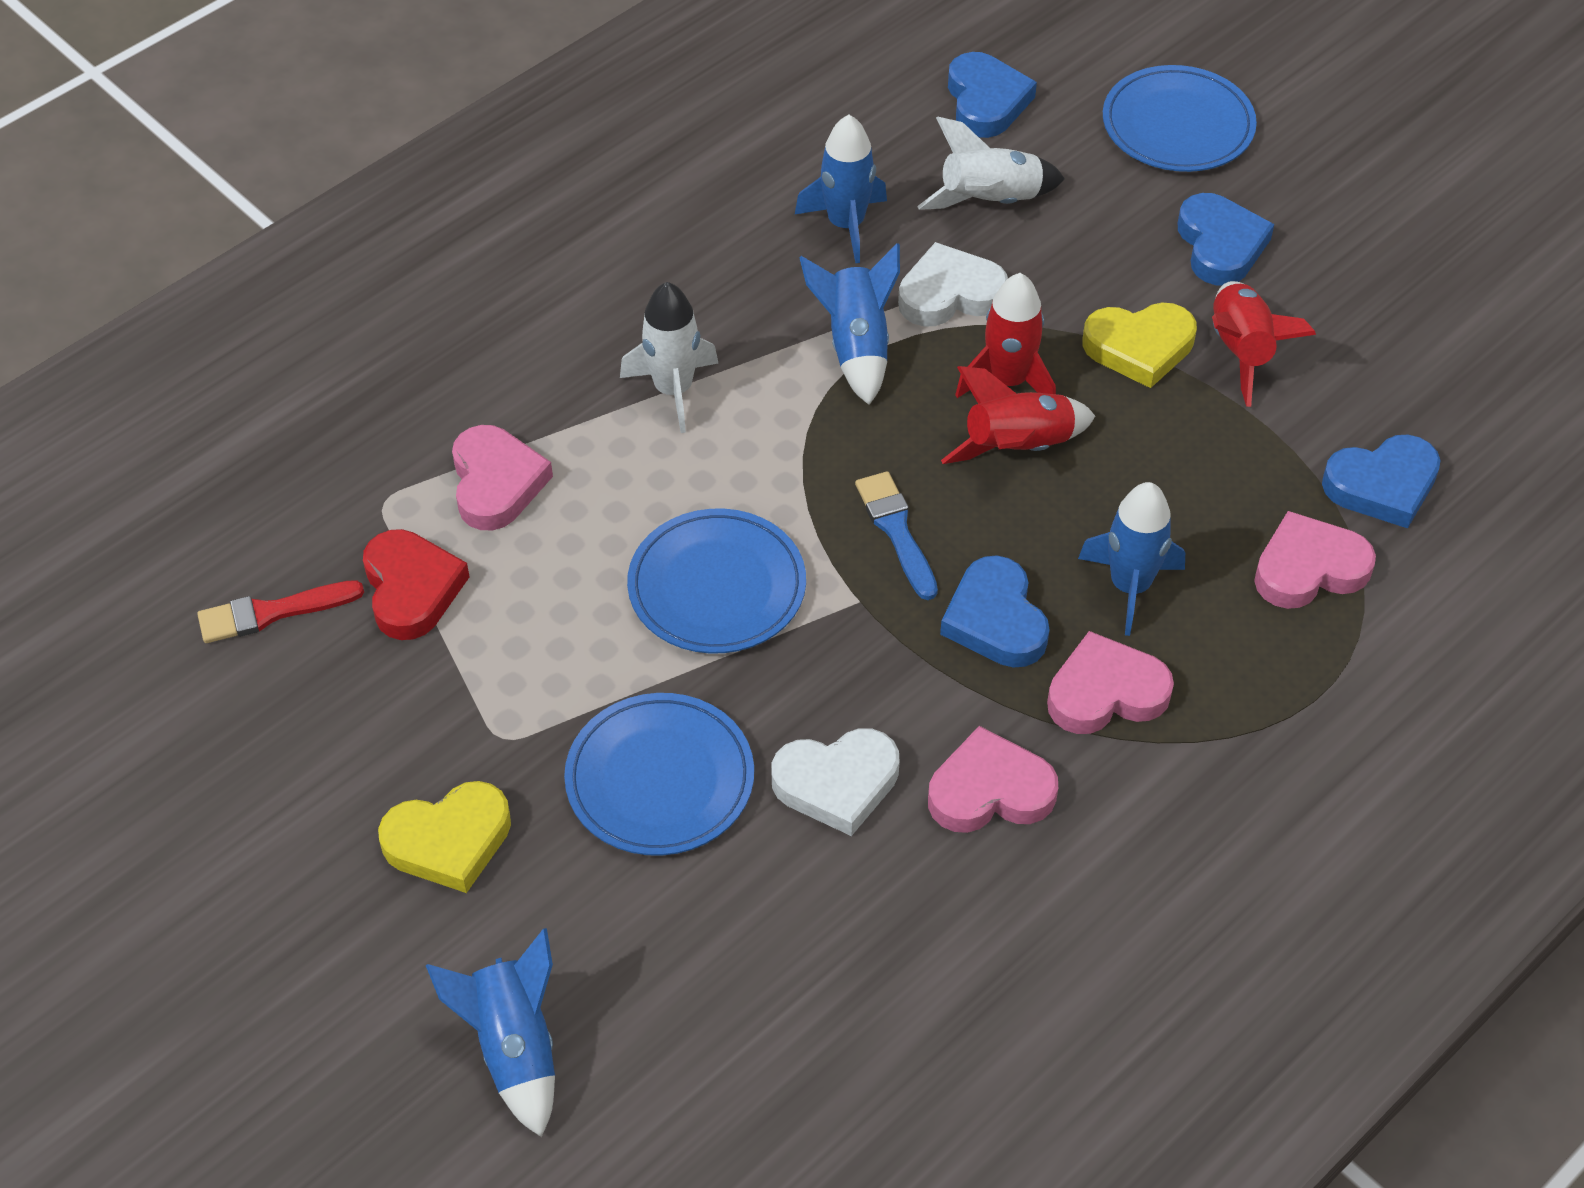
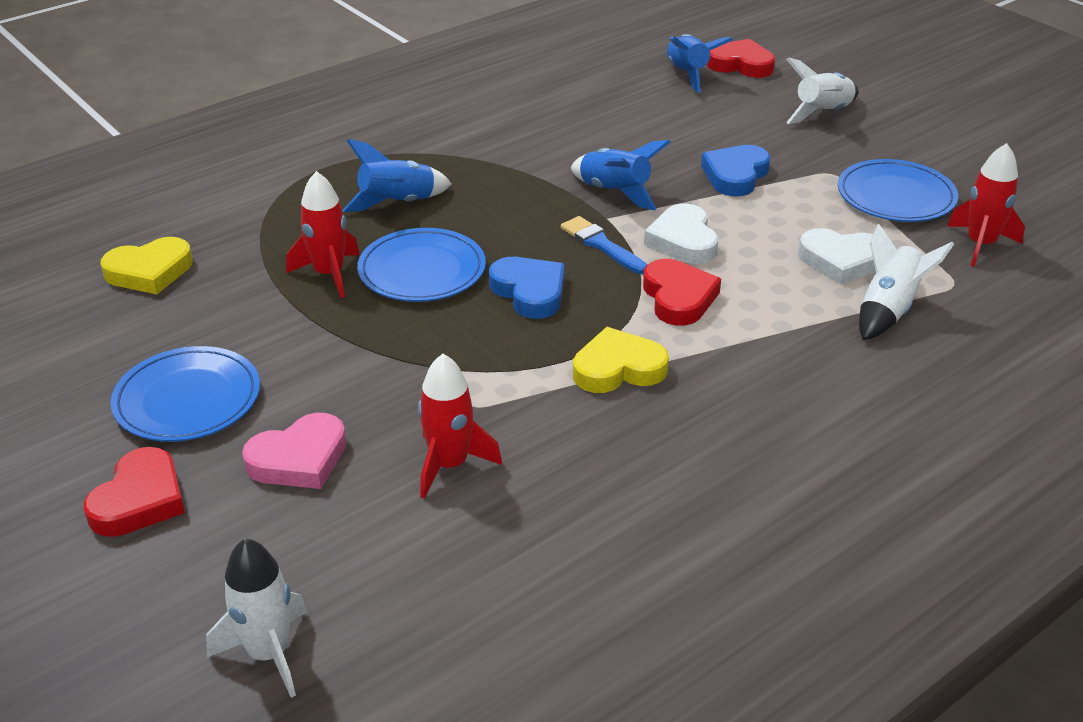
blue heart: 4 -> 2
blue rocket: 4 -> 3
pink heart: 4 -> 1
red brush: 1 -> 0
red heart: 1 -> 3
white rocket: 2 -> 3

